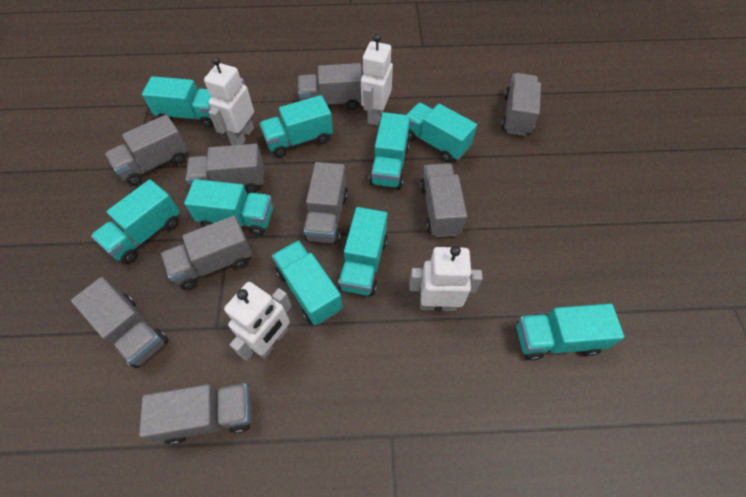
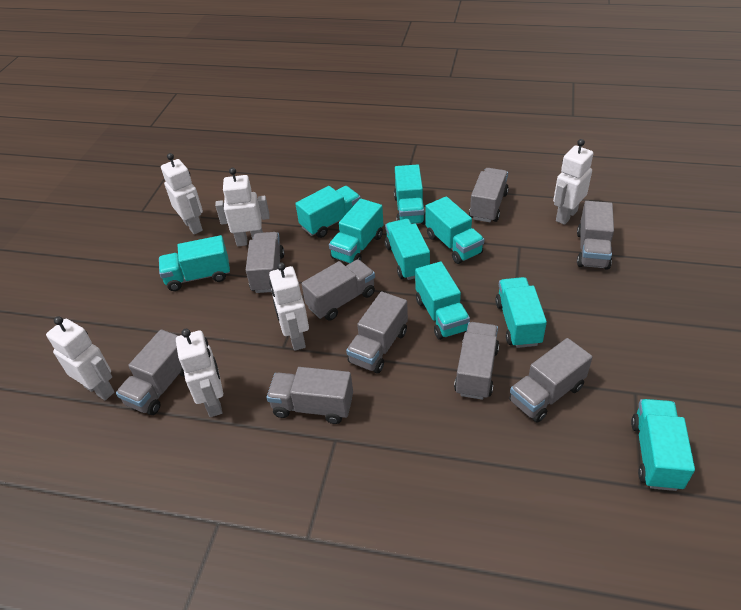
white robot: 4 -> 6

